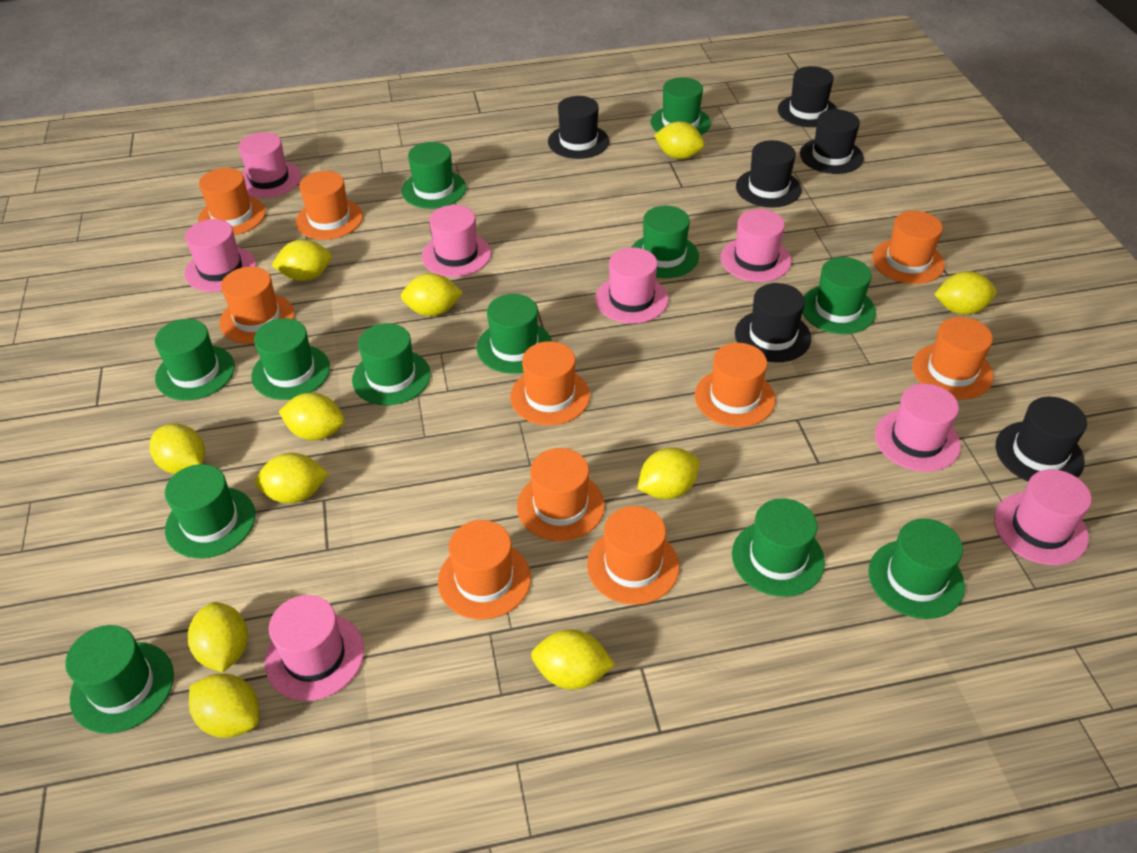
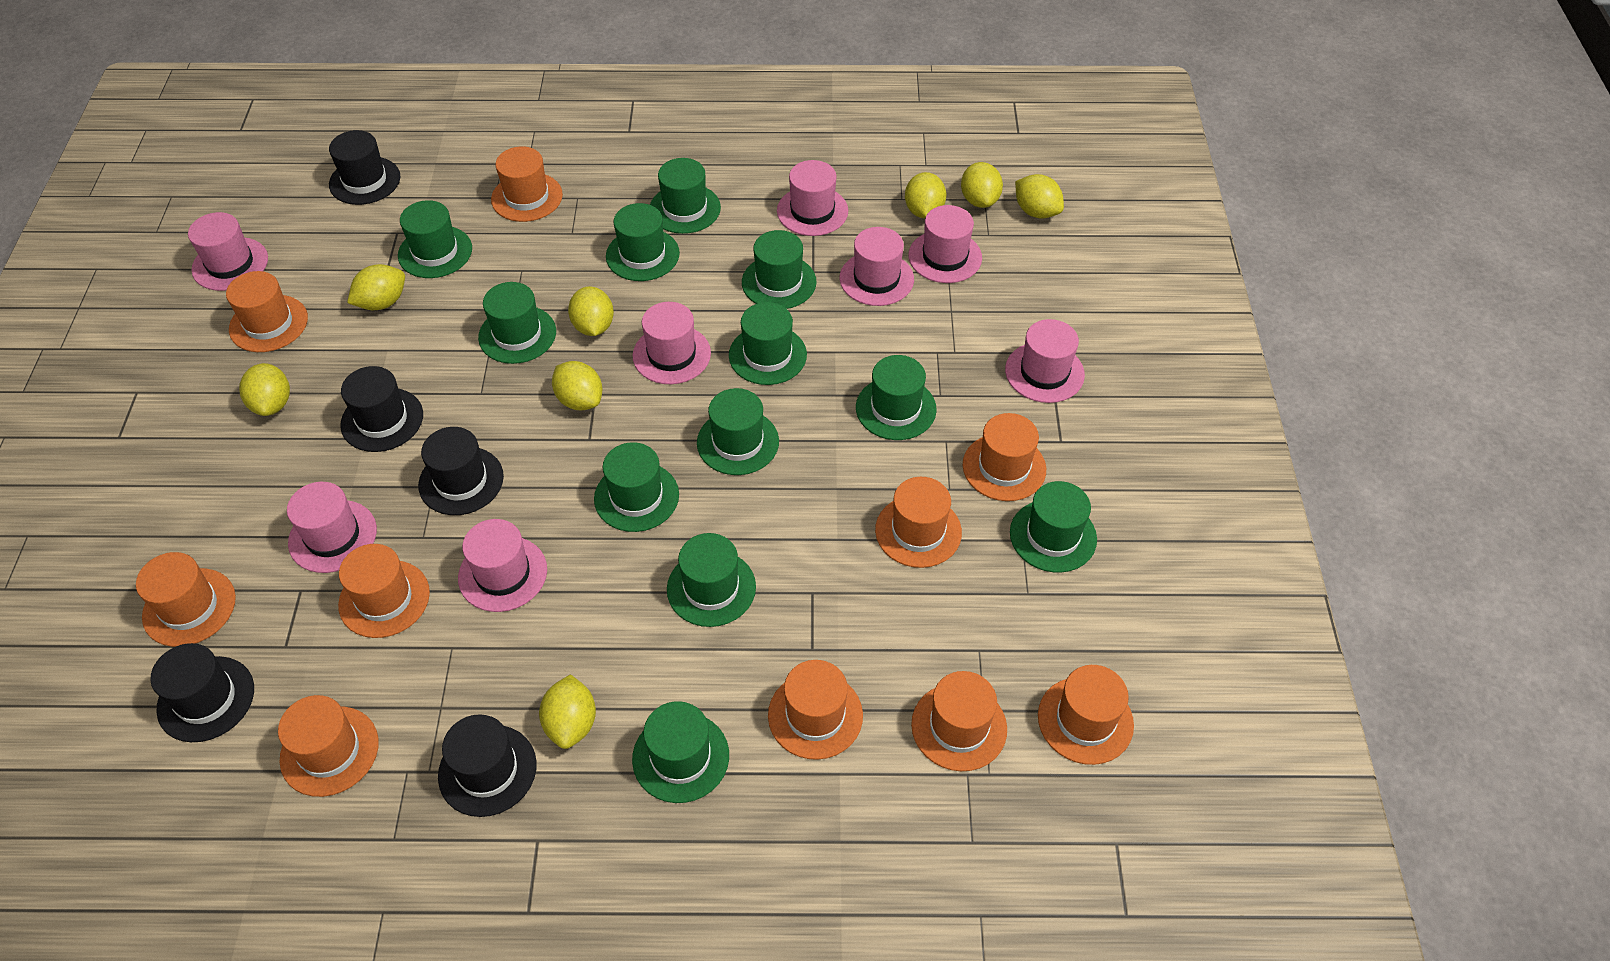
black hat: 6 -> 5
yellow lemon: 11 -> 8

